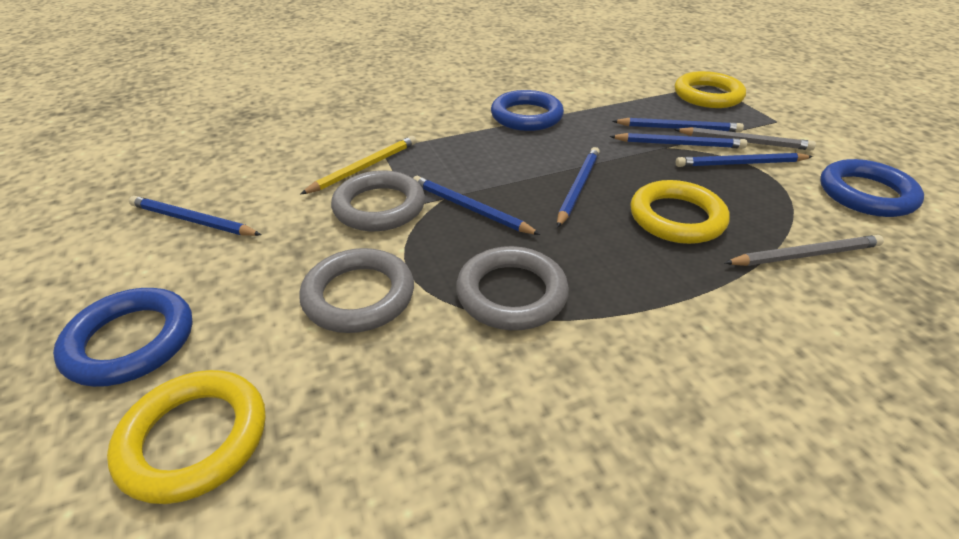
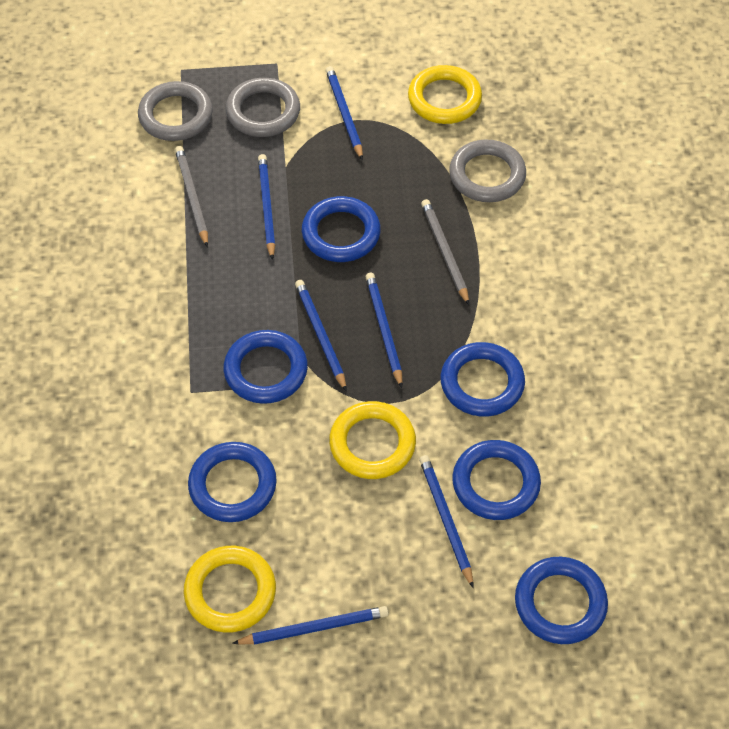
blue ring: 3 -> 6
yellow pencil: 1 -> 0

